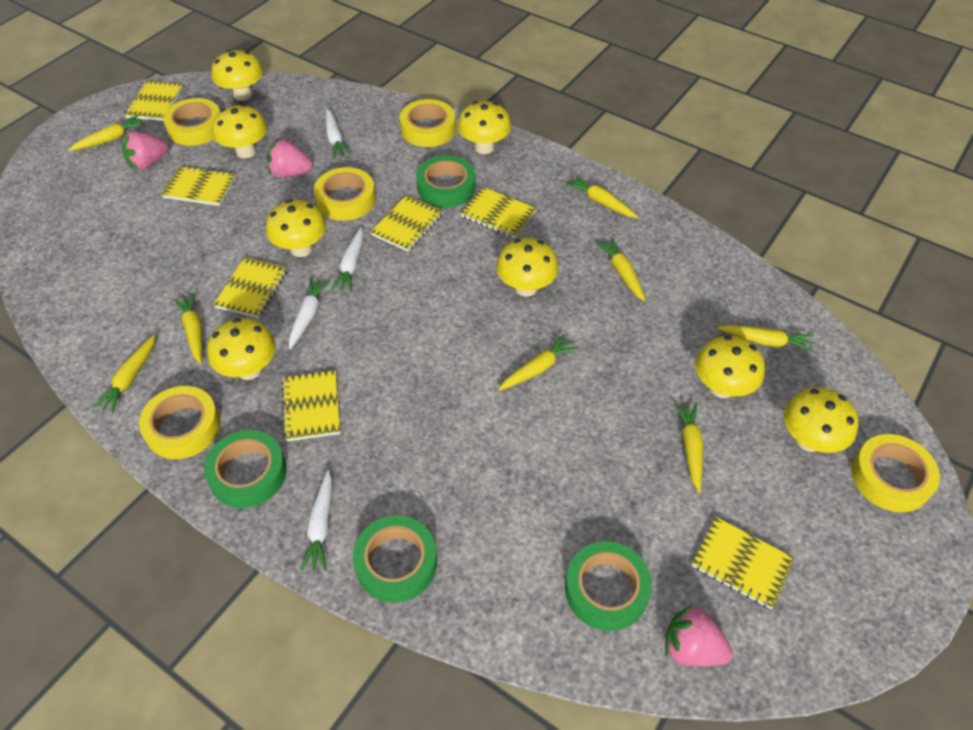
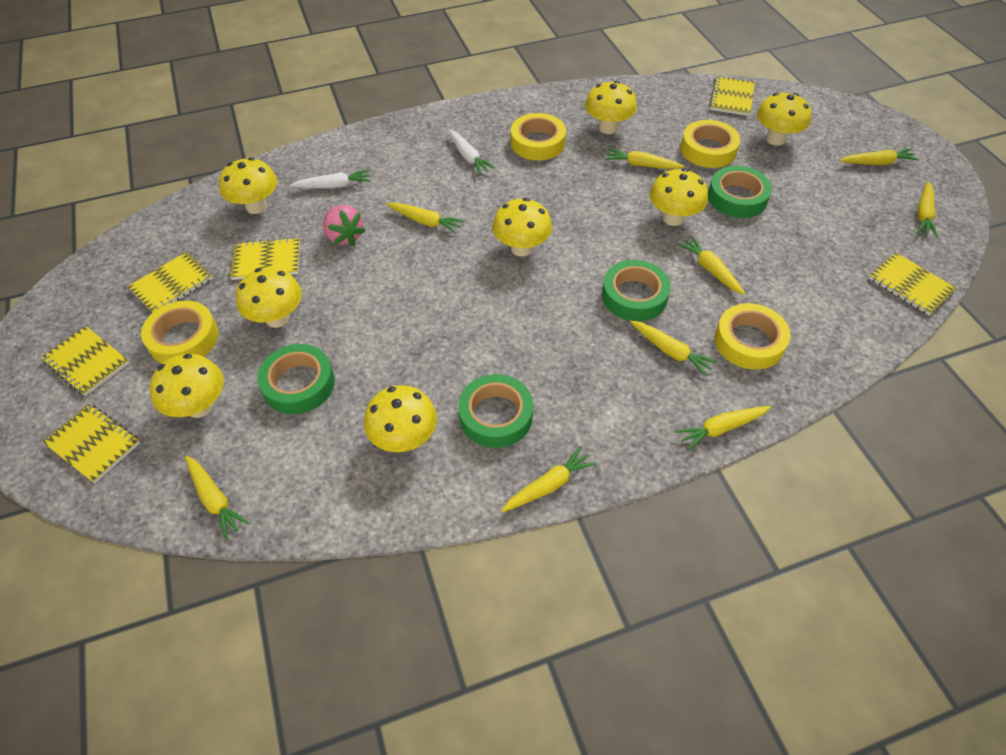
pink strawberry: 3 -> 1
white carrot: 4 -> 2
yellow carrot: 8 -> 9
yellow notebook: 7 -> 6
yellow tape: 5 -> 4

